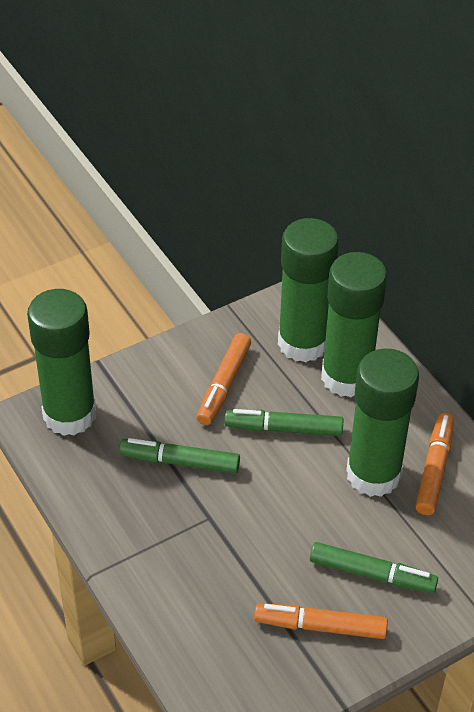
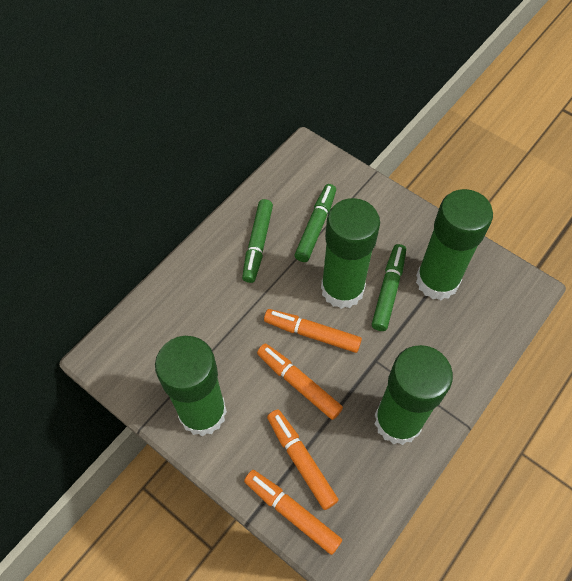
orange marker: 3 -> 4

